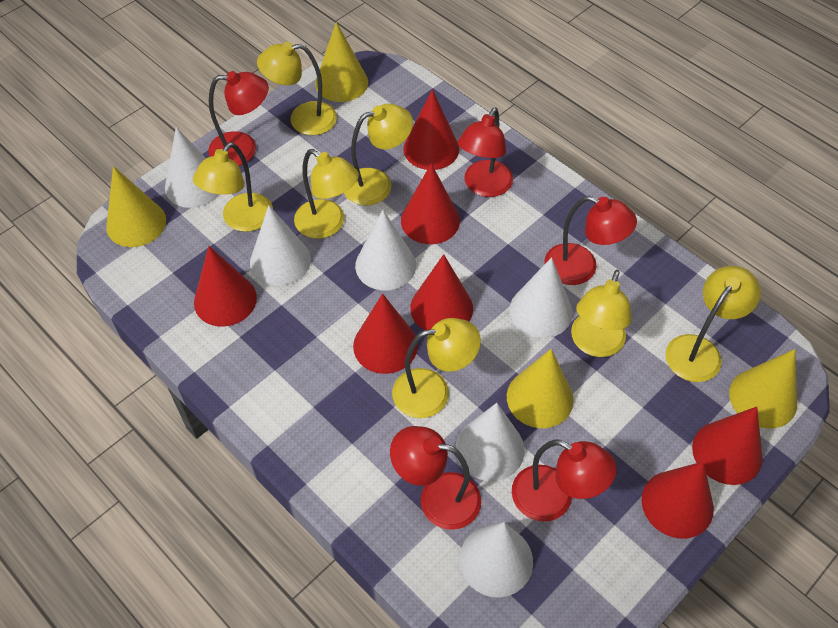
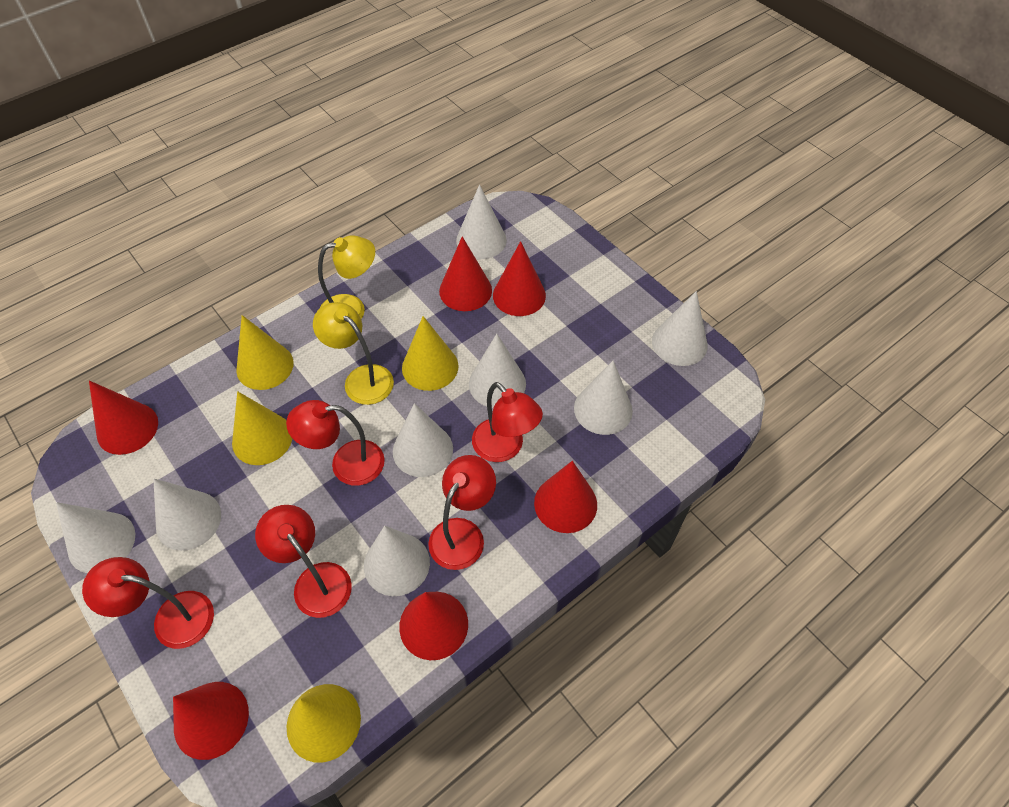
red cone: 7 -> 6
white cone: 6 -> 8
yellow lamp: 7 -> 2

